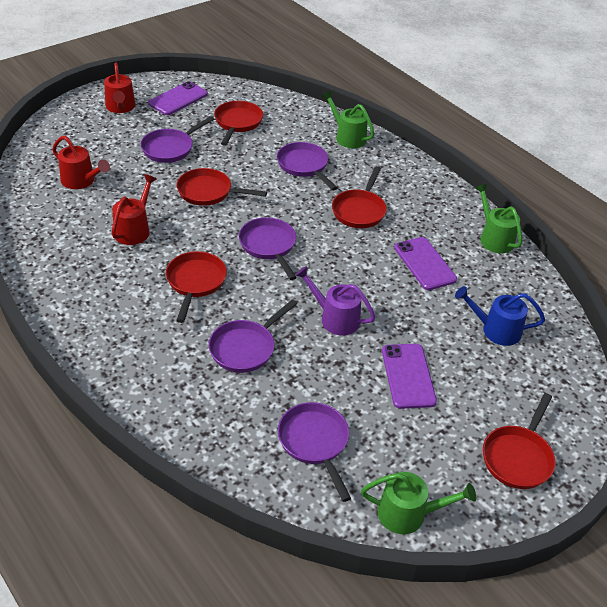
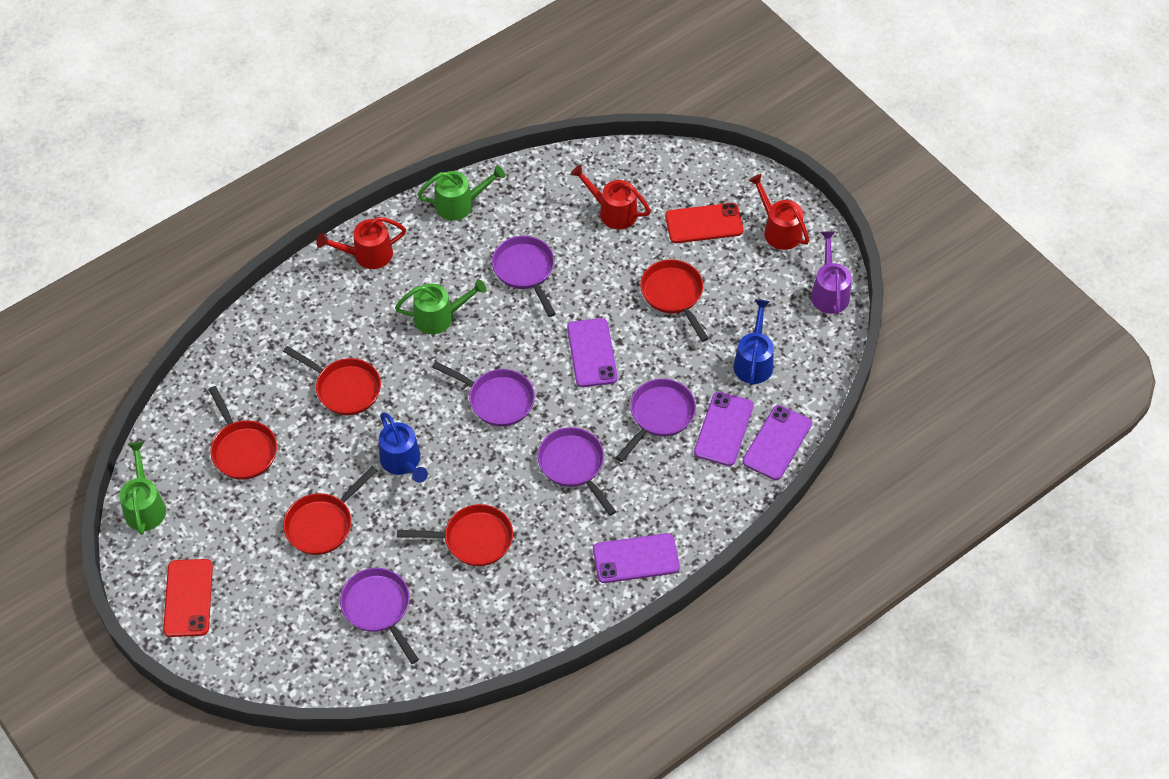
blue watering can: 1 -> 2
purple phone: 3 -> 4
red phone: 0 -> 2

